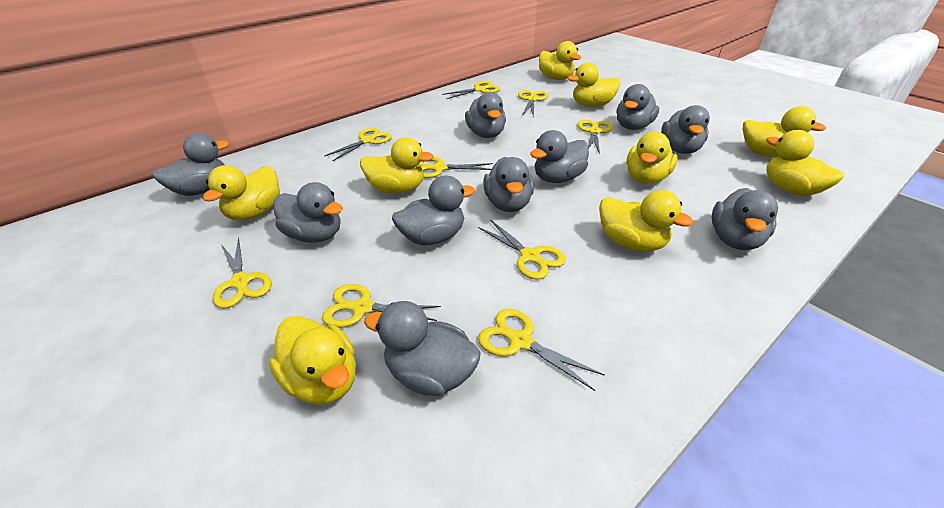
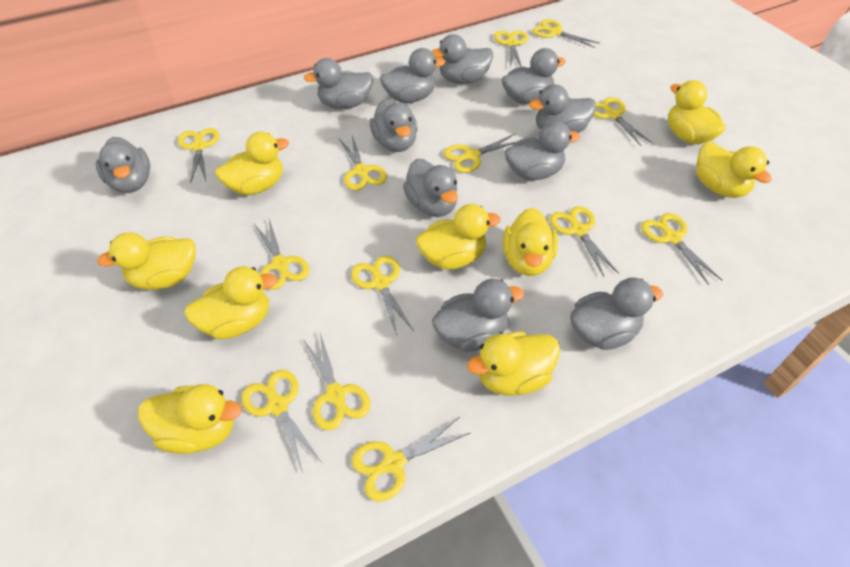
grey duck: 10 -> 11
yellow scissors: 9 -> 13

